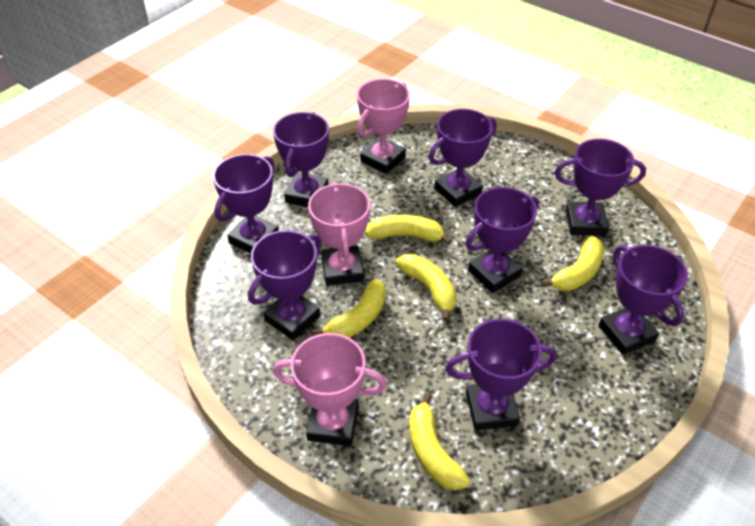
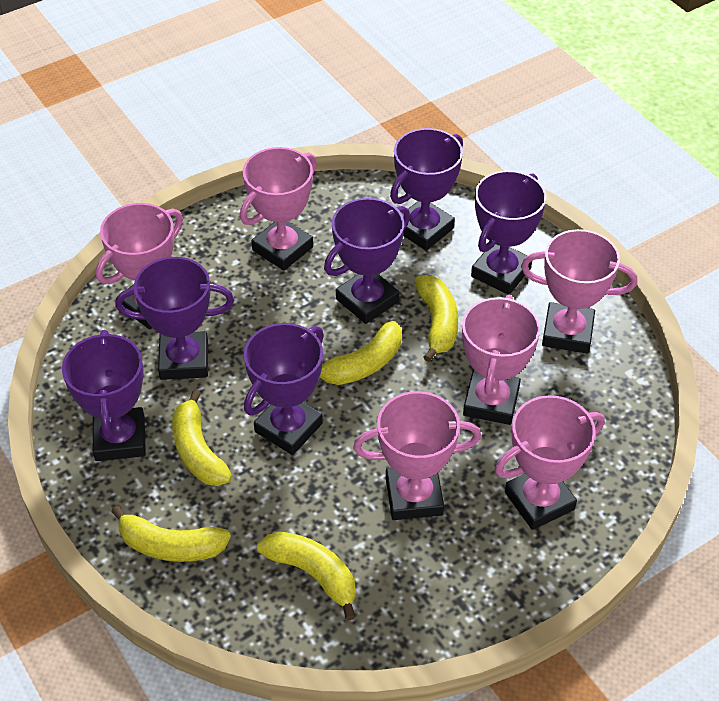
pink trophy: 3 -> 6
purple trophy: 8 -> 6

